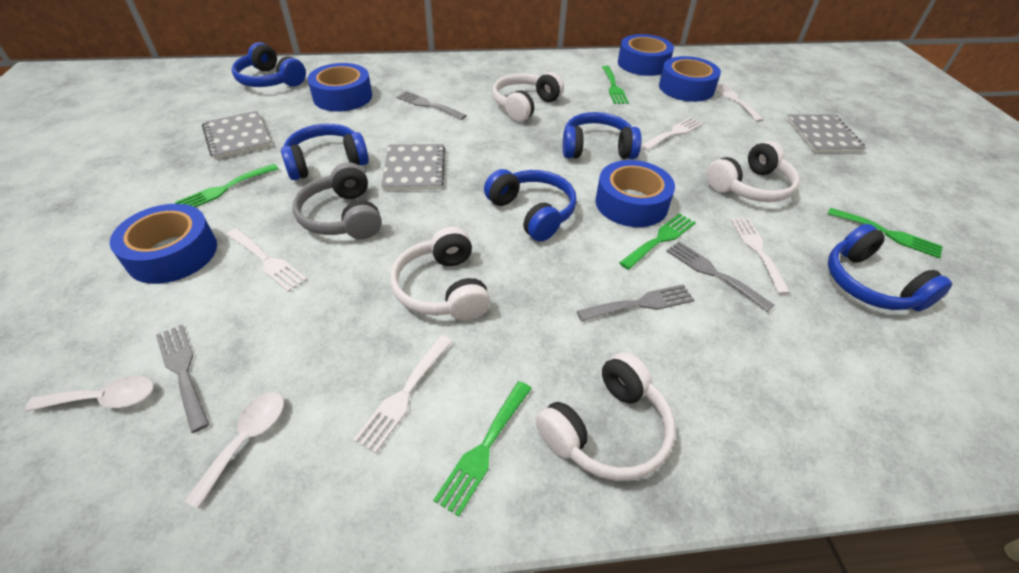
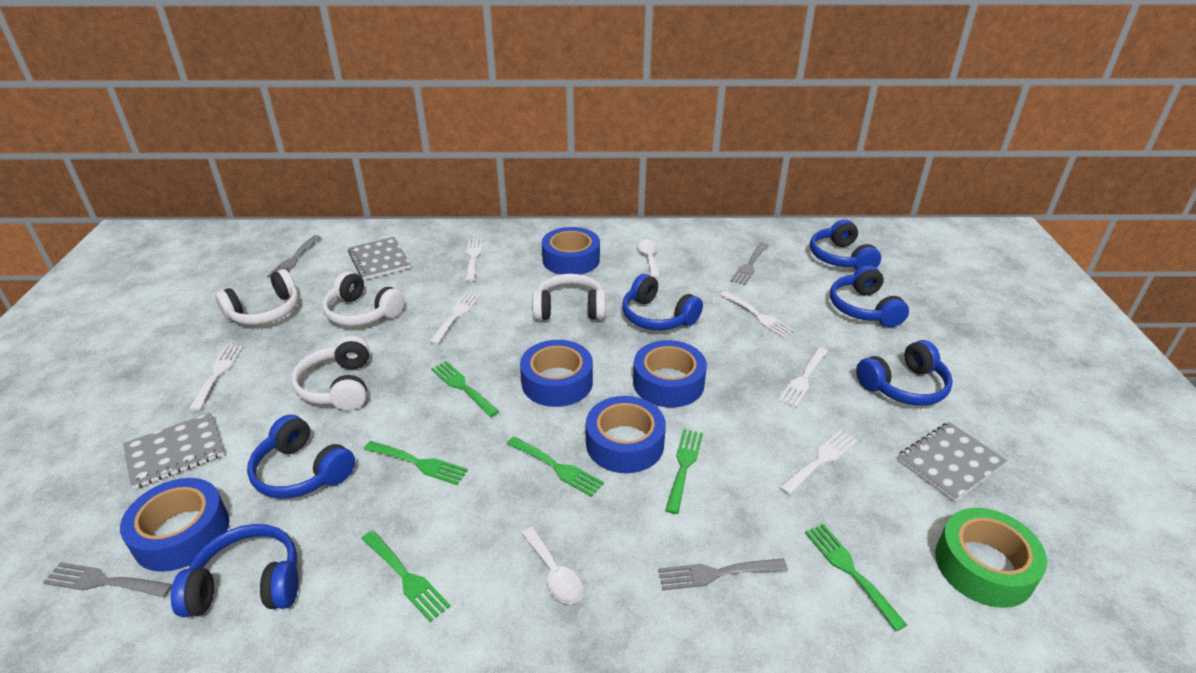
blue headphones: 5 -> 6
green fork: 5 -> 6
green tape: 0 -> 1
grey headphones: 1 -> 0
white fork: 5 -> 6

